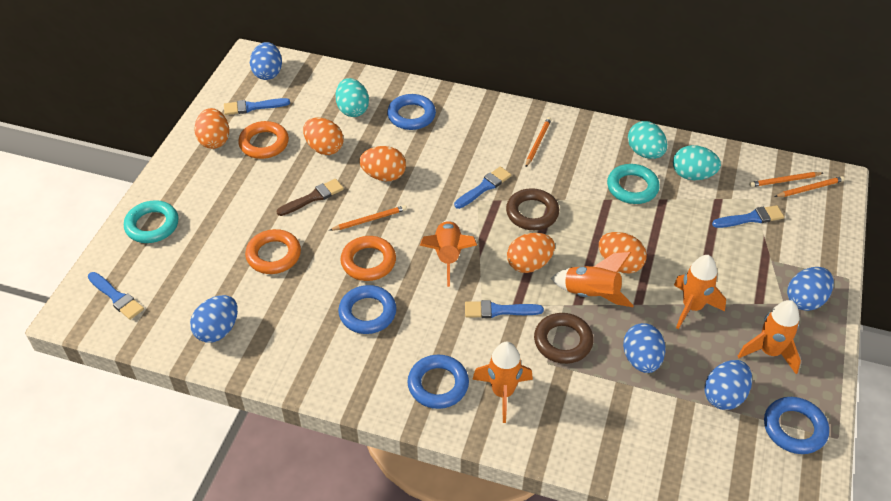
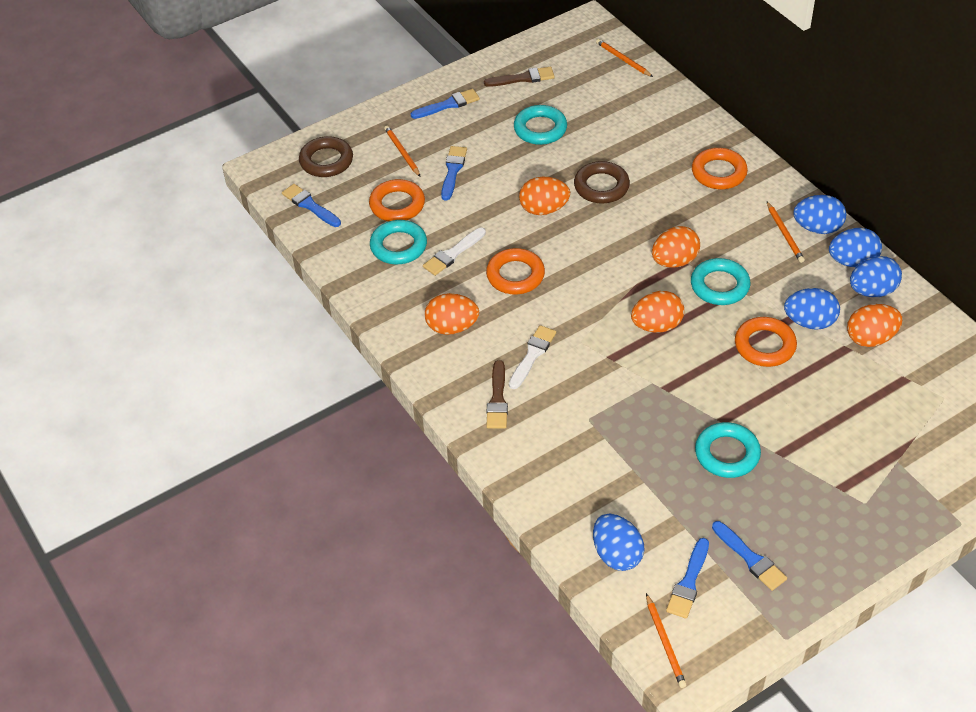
blue ring: 4 -> 0
brown brush: 1 -> 2
orange ring: 3 -> 4
orange rocket: 5 -> 0
turquoise egg: 3 -> 0
turquoise ring: 2 -> 4
white brush: 0 -> 2

